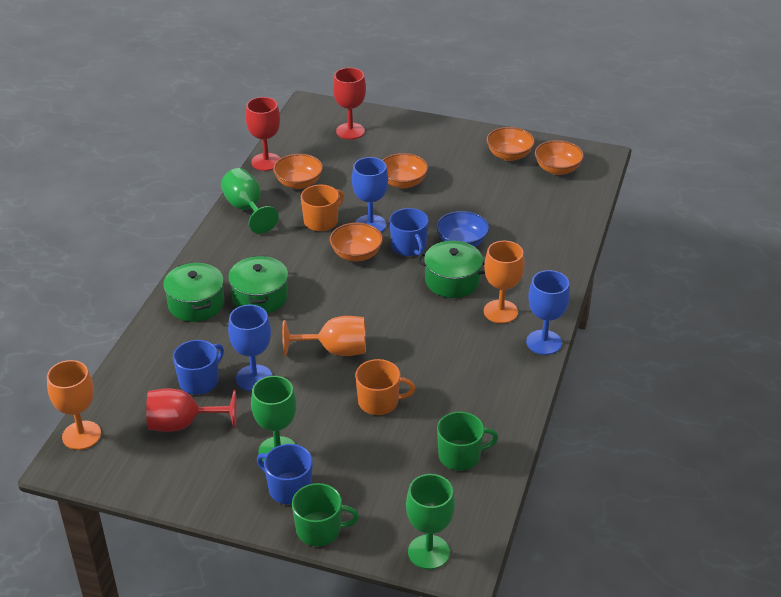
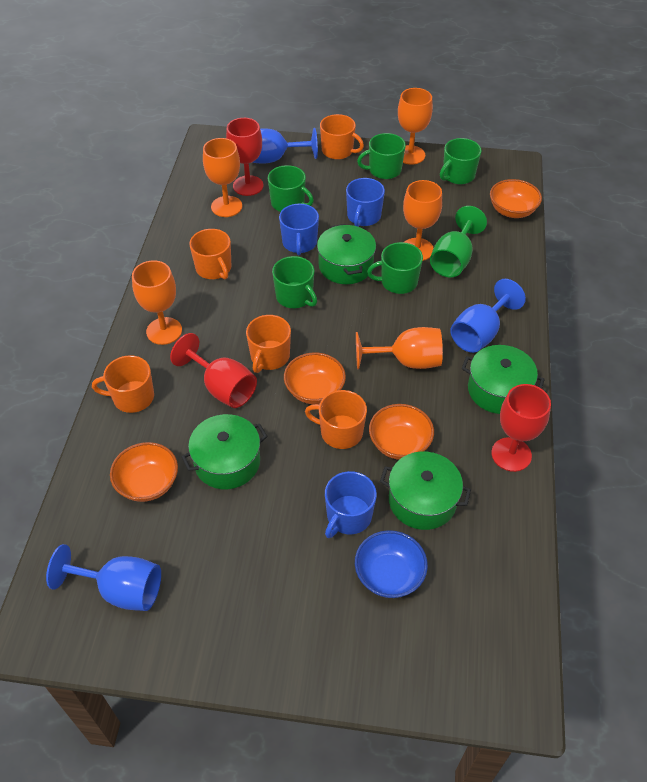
green goblet: 3 -> 1
green mug: 2 -> 5
green pot: 3 -> 4
orange bowl: 5 -> 4
orange goblet: 3 -> 5
orange mug: 2 -> 5

